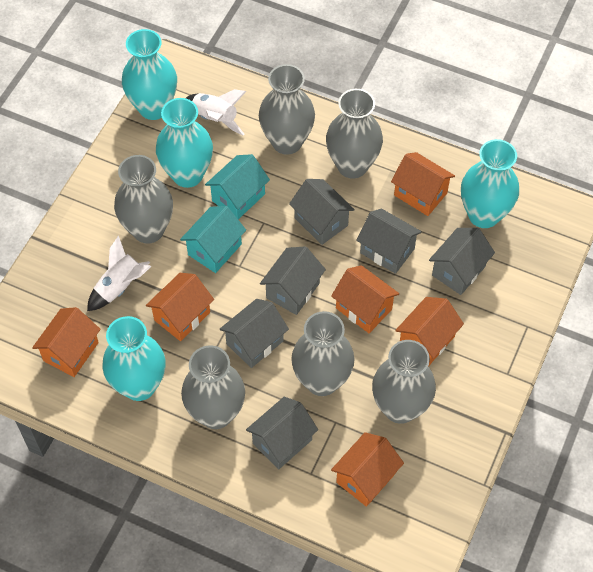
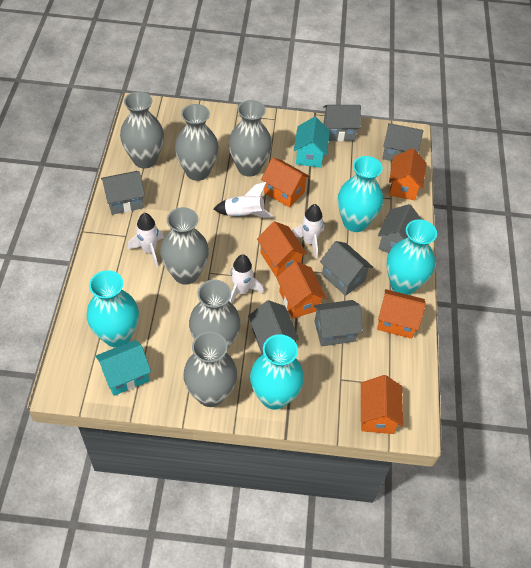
grey house: 6 -> 7
white rocket: 2 -> 4

